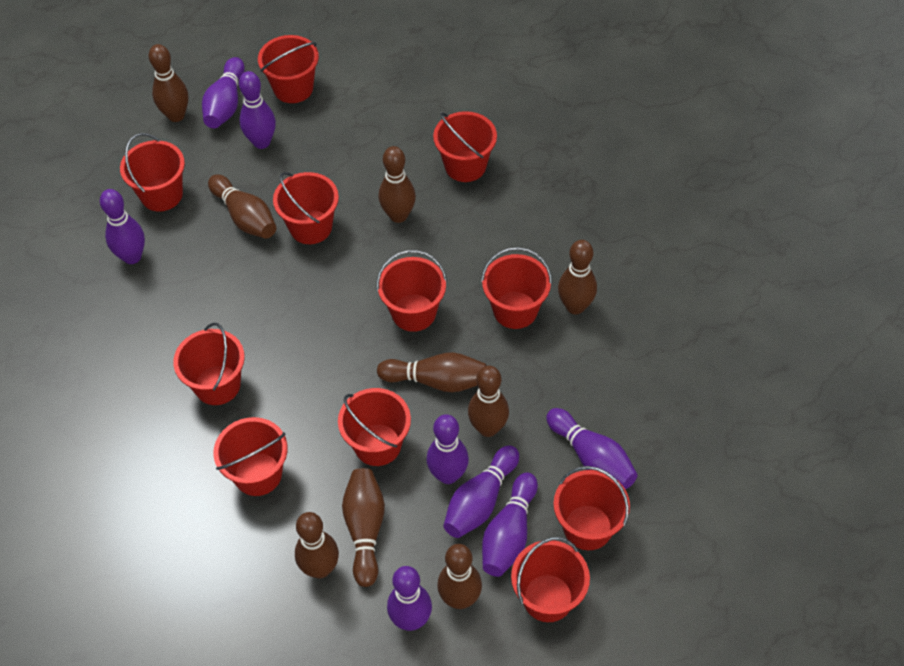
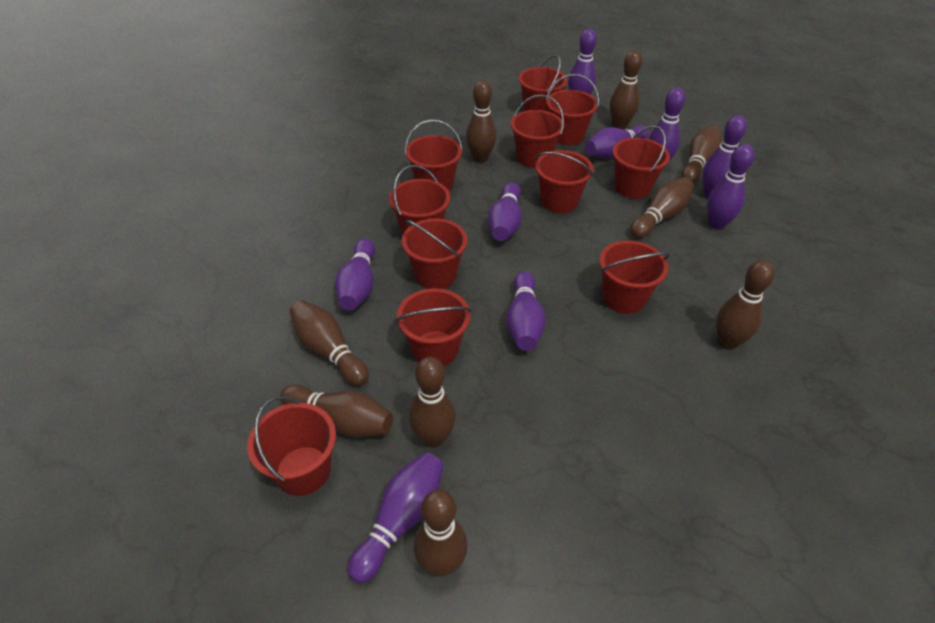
purple bowling pin: 8 -> 9

